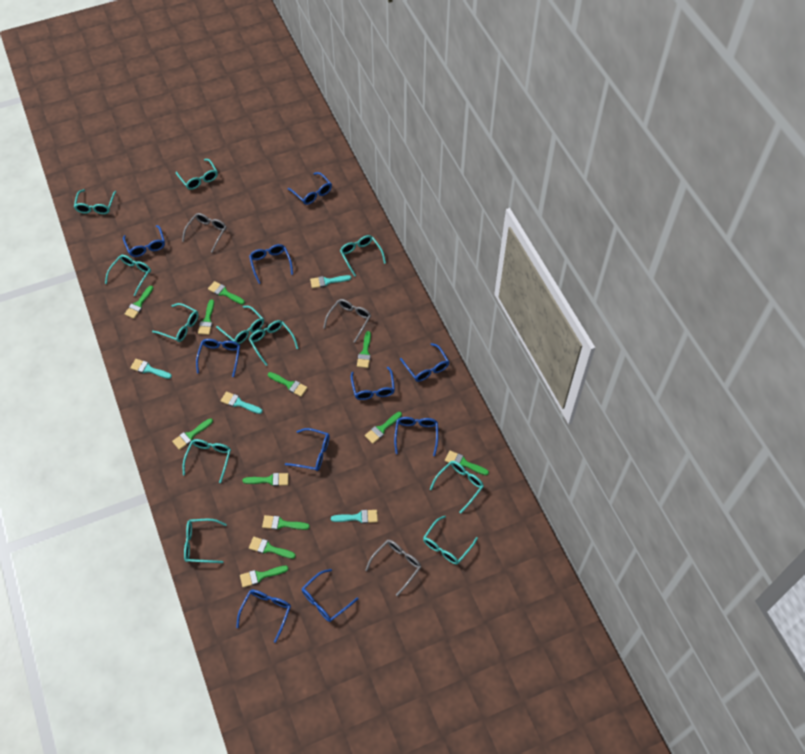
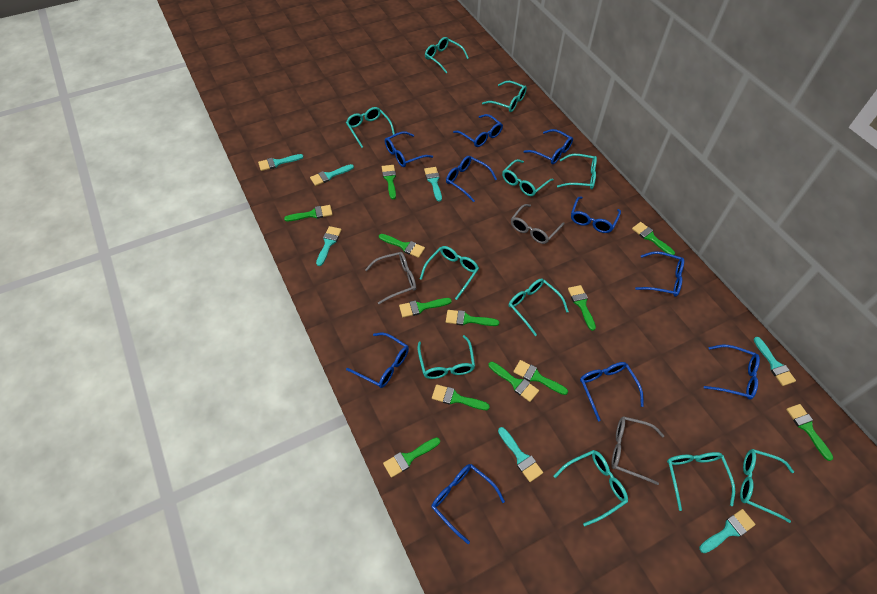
turquoise brush: 4 -> 7

